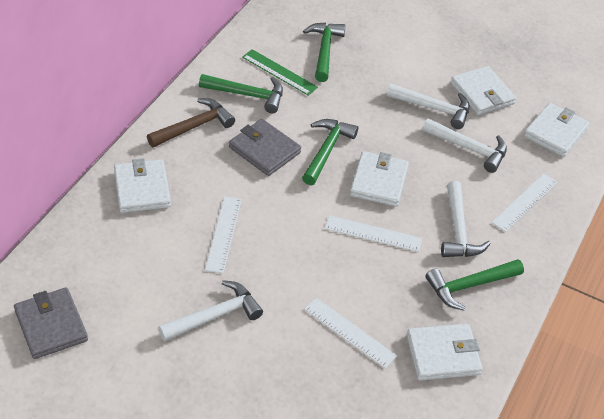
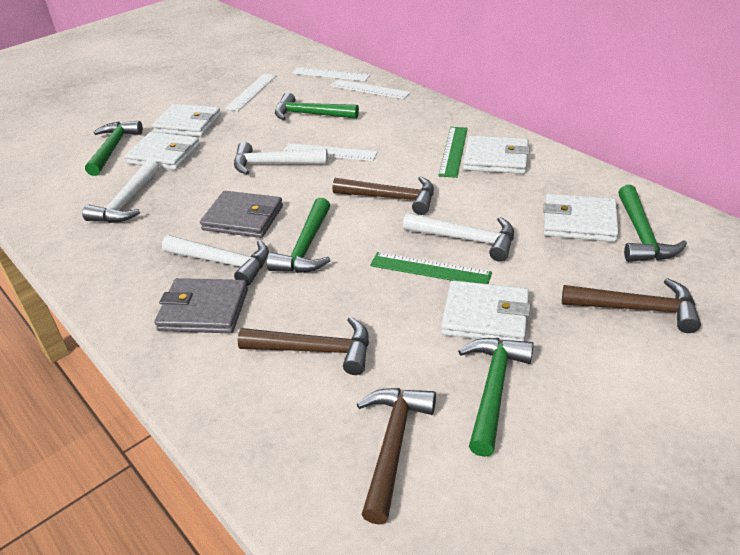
brown hammer: 1 -> 4
green hammer: 4 -> 5
green ruler: 1 -> 2

